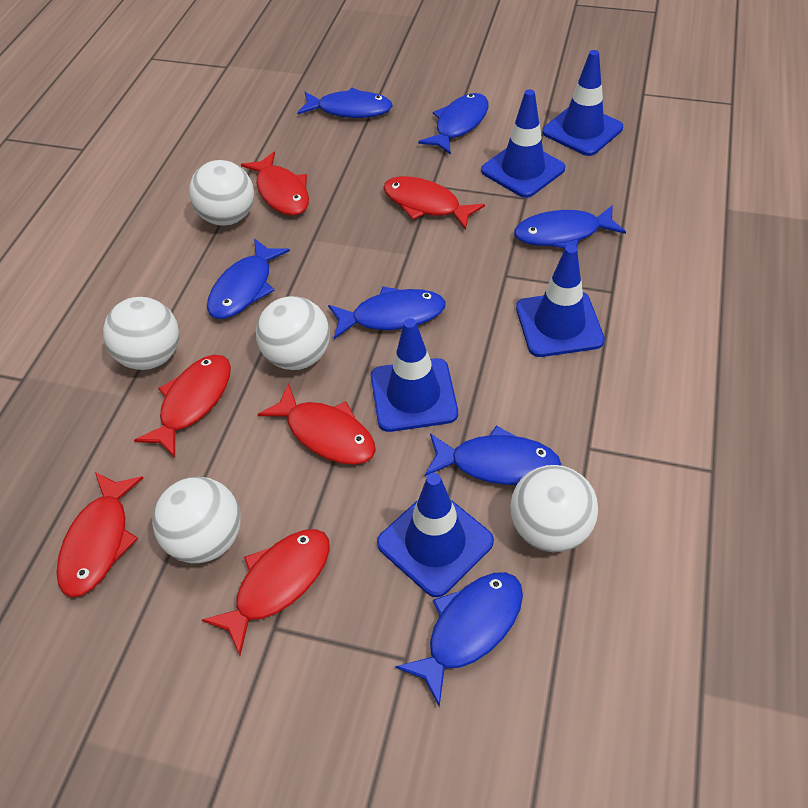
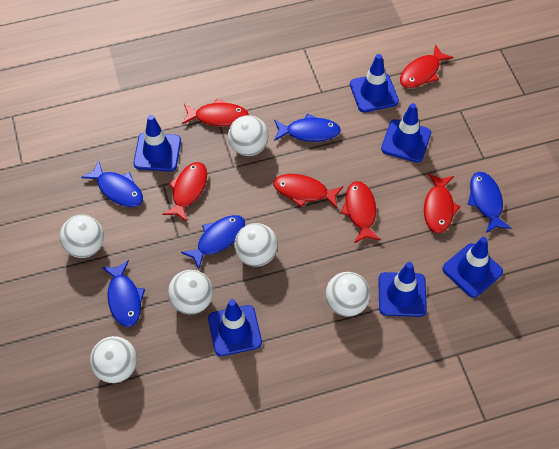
blue fish: 7 -> 5
blue traffic cone: 5 -> 6
white ball: 5 -> 6

